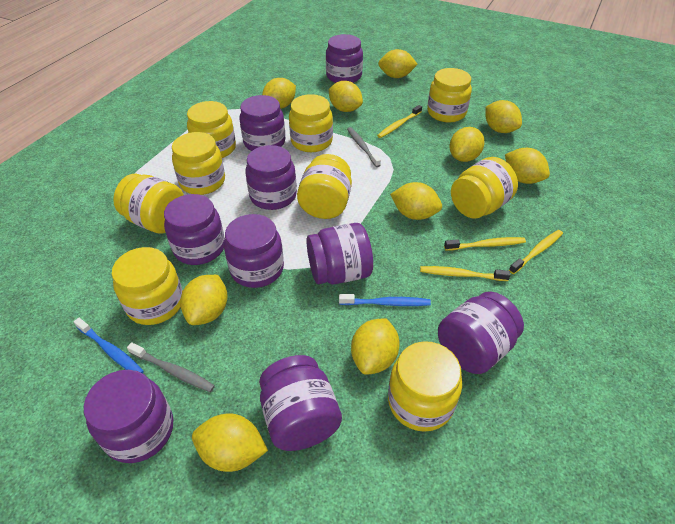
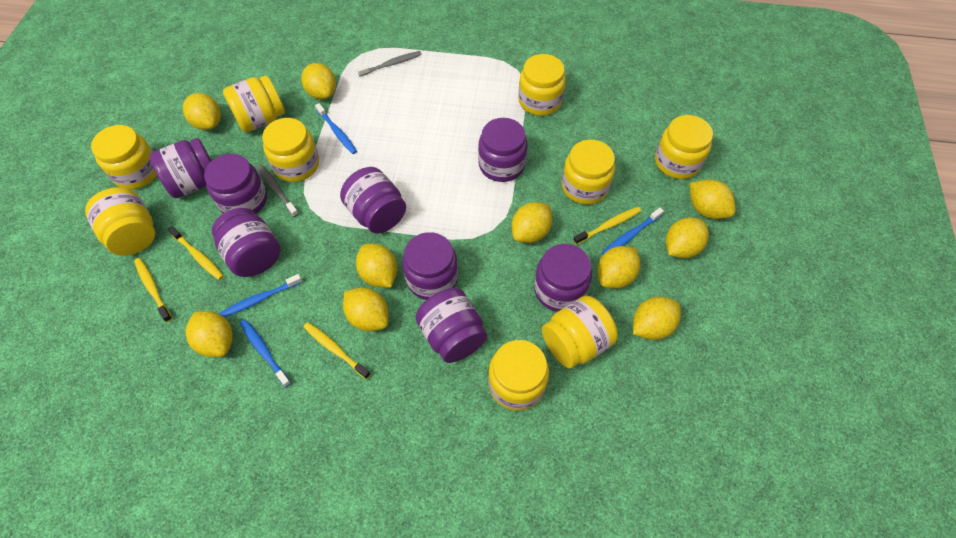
blue toothbrush: 2 -> 4
purple jar: 9 -> 8

